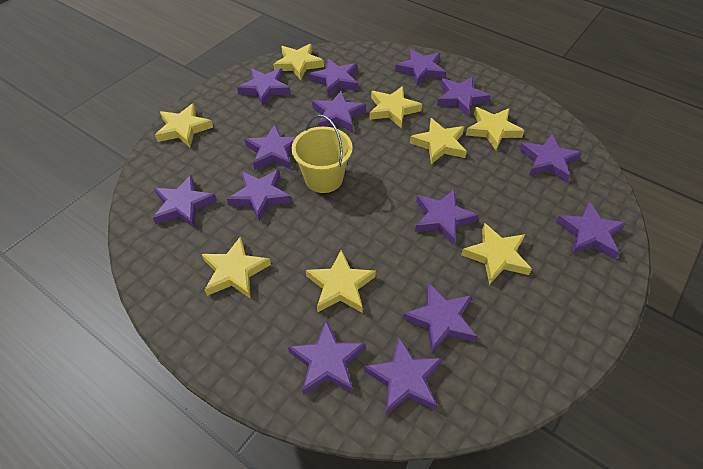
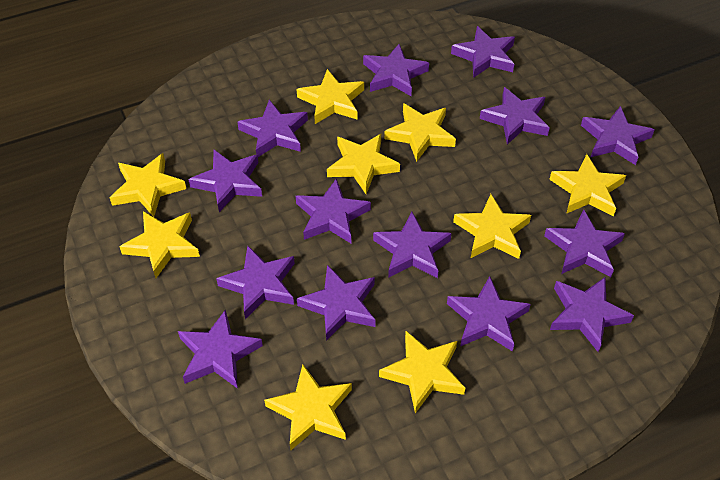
yellow bucket: 1 -> 0
yellow star: 8 -> 9

